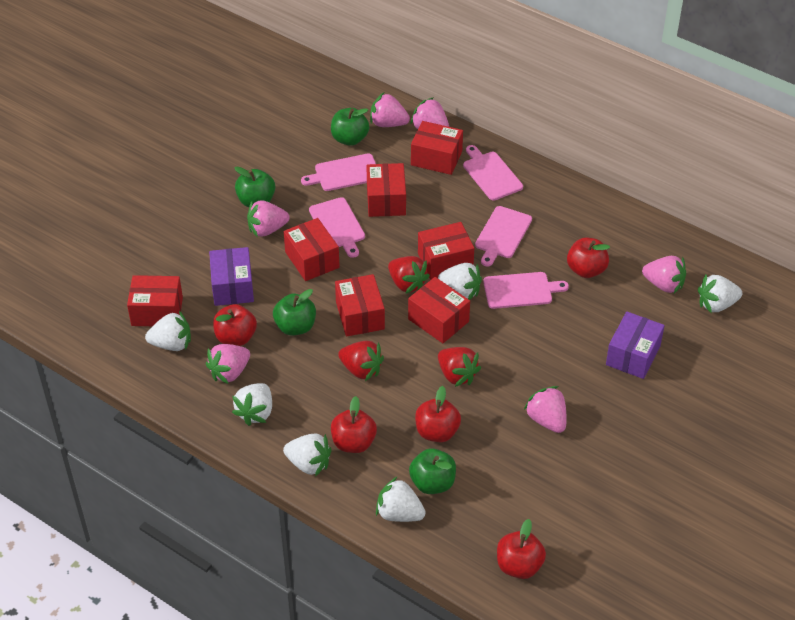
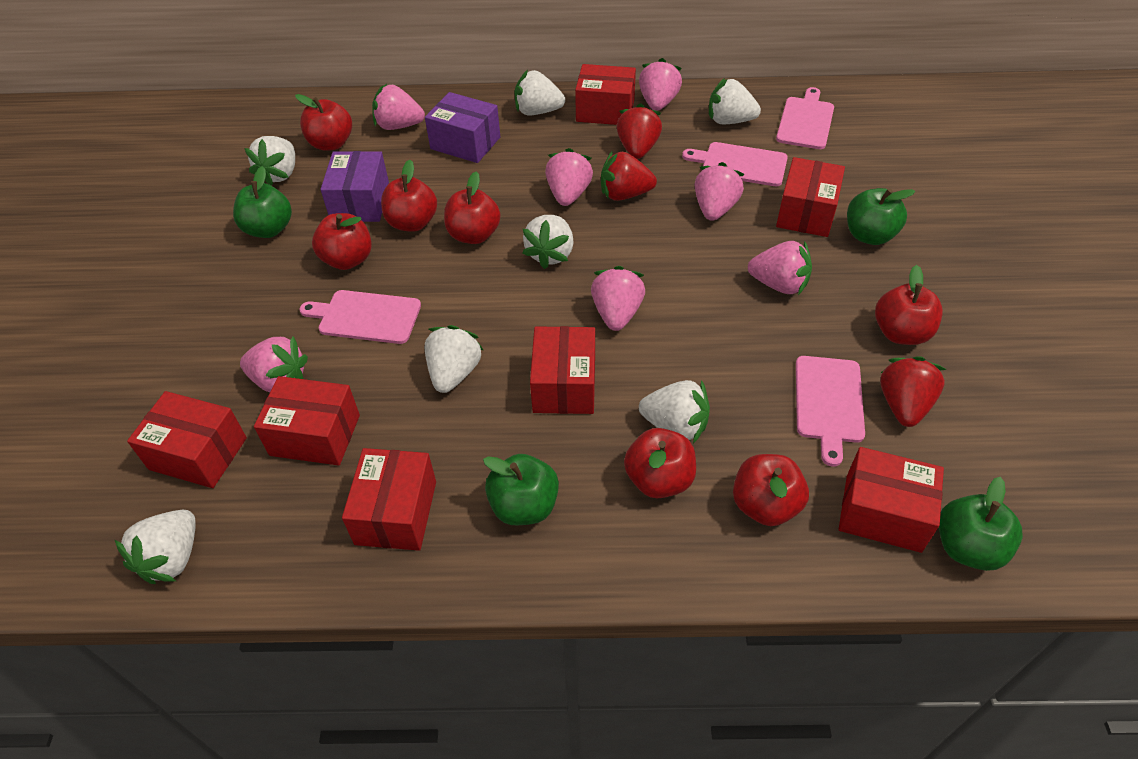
pink cutting board: 5 -> 4
pink strawberry: 6 -> 7
red apple: 5 -> 7
white strawberry: 6 -> 7

